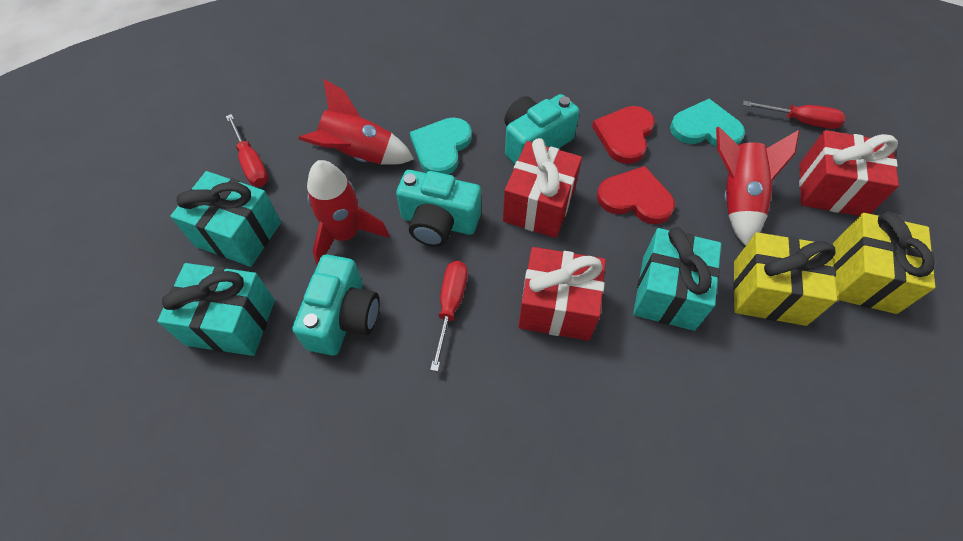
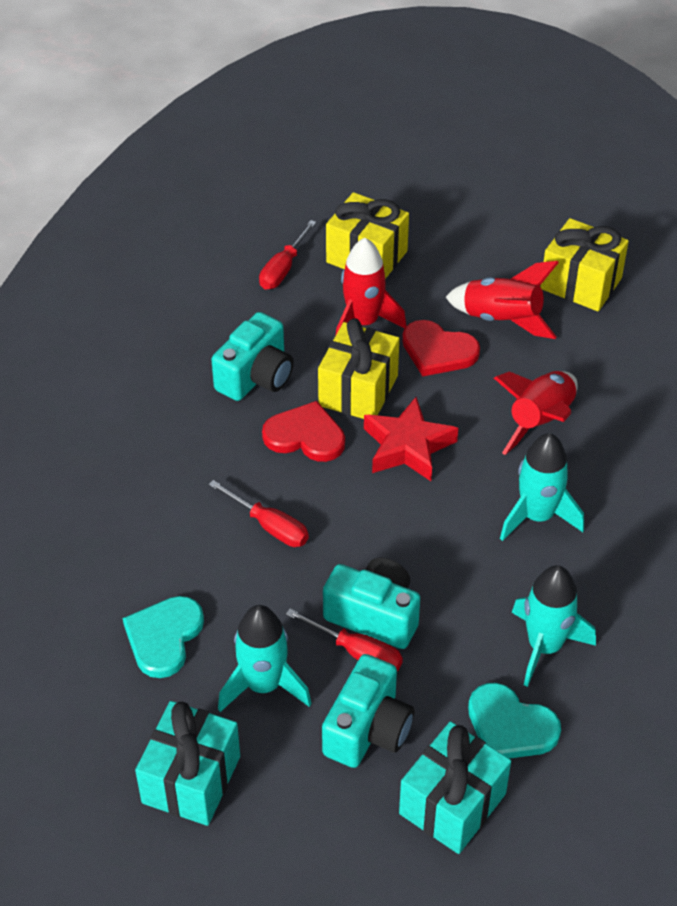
red gift: 3 -> 0
red star: 0 -> 1
turquoise gift: 3 -> 2
turquoise rocket: 0 -> 3
yellow gift: 2 -> 3

